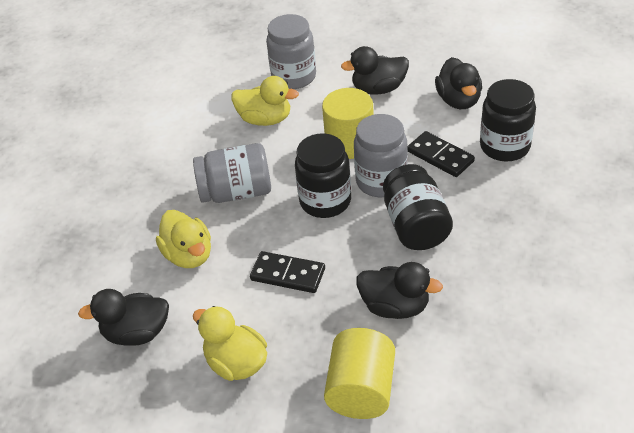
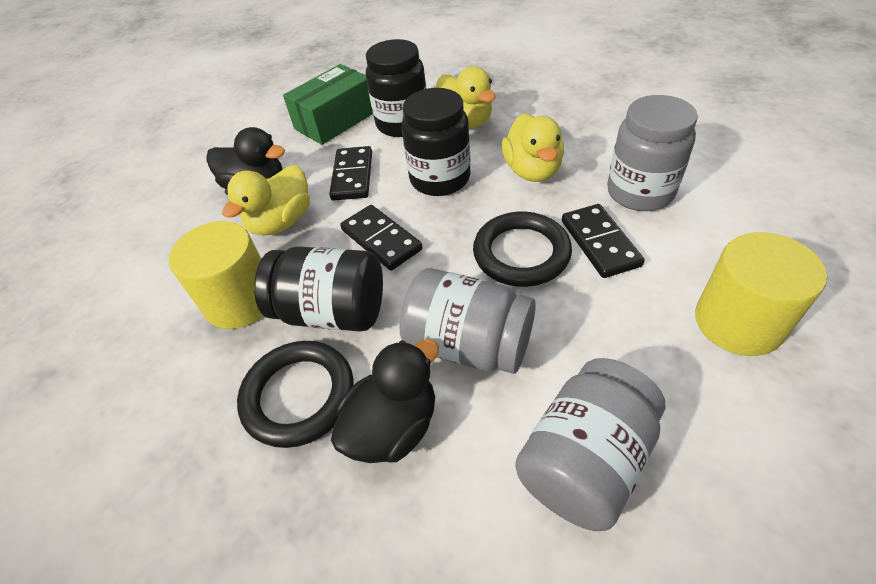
black domino: 2 -> 3
black duck: 4 -> 2
black ring: 0 -> 2
green box: 0 -> 1

